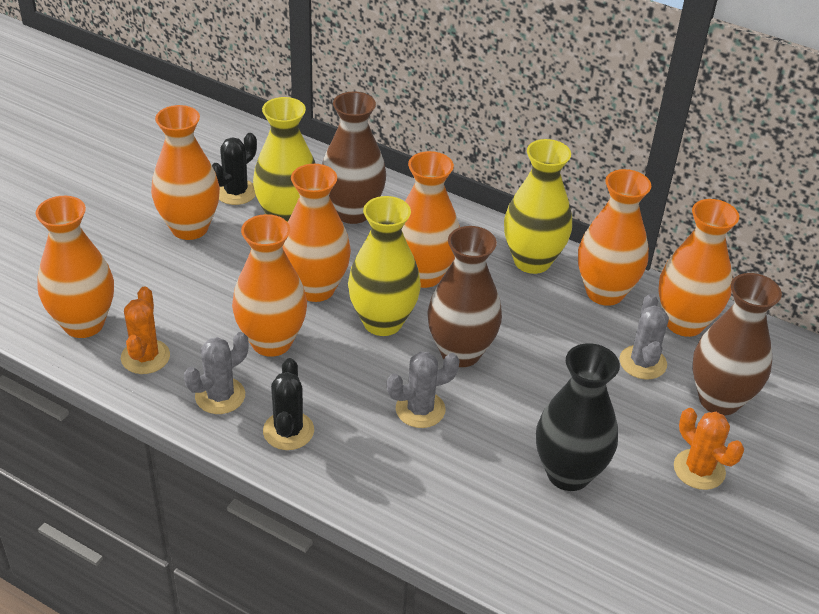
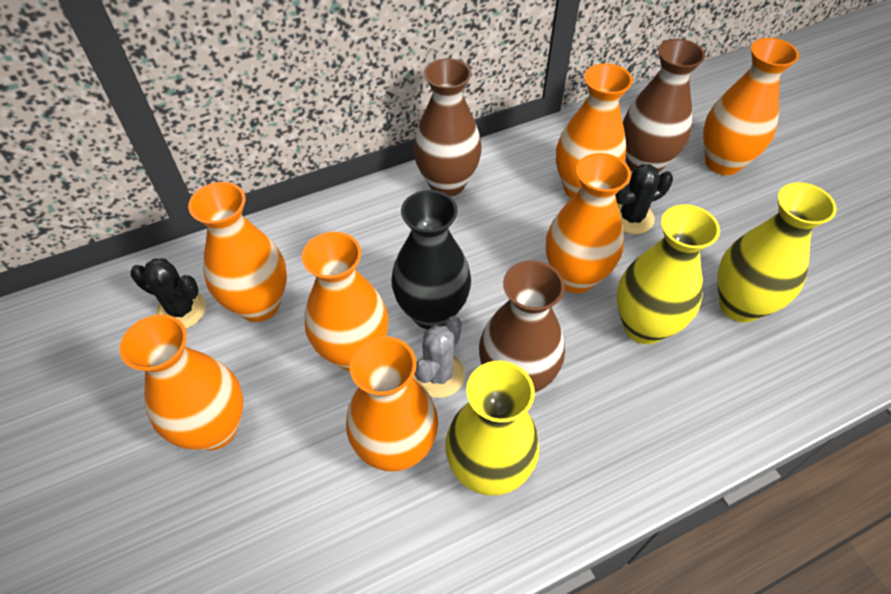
grey cactus: 3 -> 1
orange cactus: 2 -> 0

